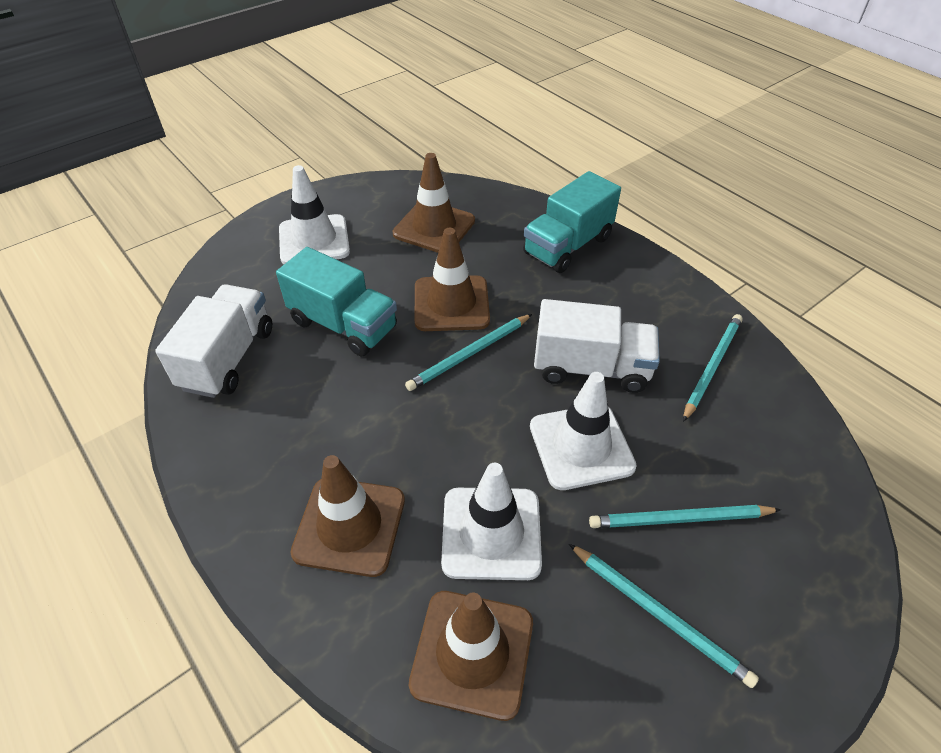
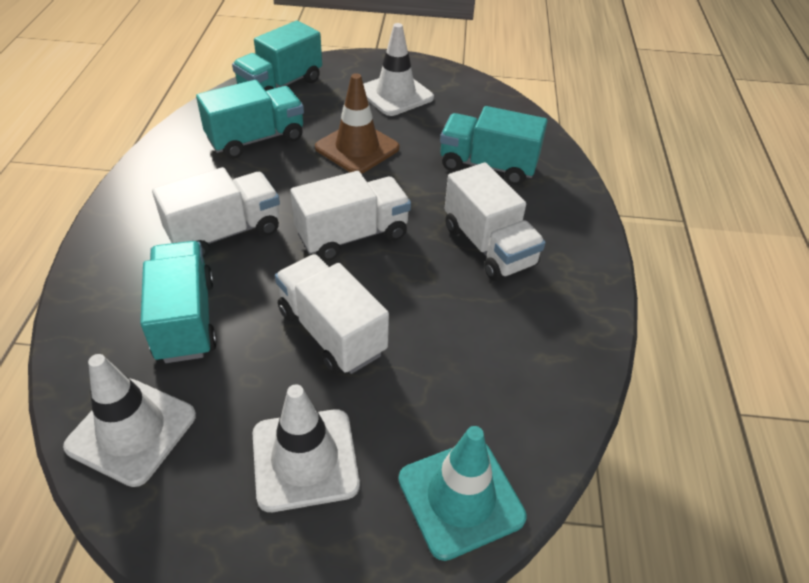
brown traffic cone: 4 -> 1
turquoise pencil: 4 -> 0
turquoise traffic cone: 0 -> 1
turquoise truck: 2 -> 4
white truck: 2 -> 4

